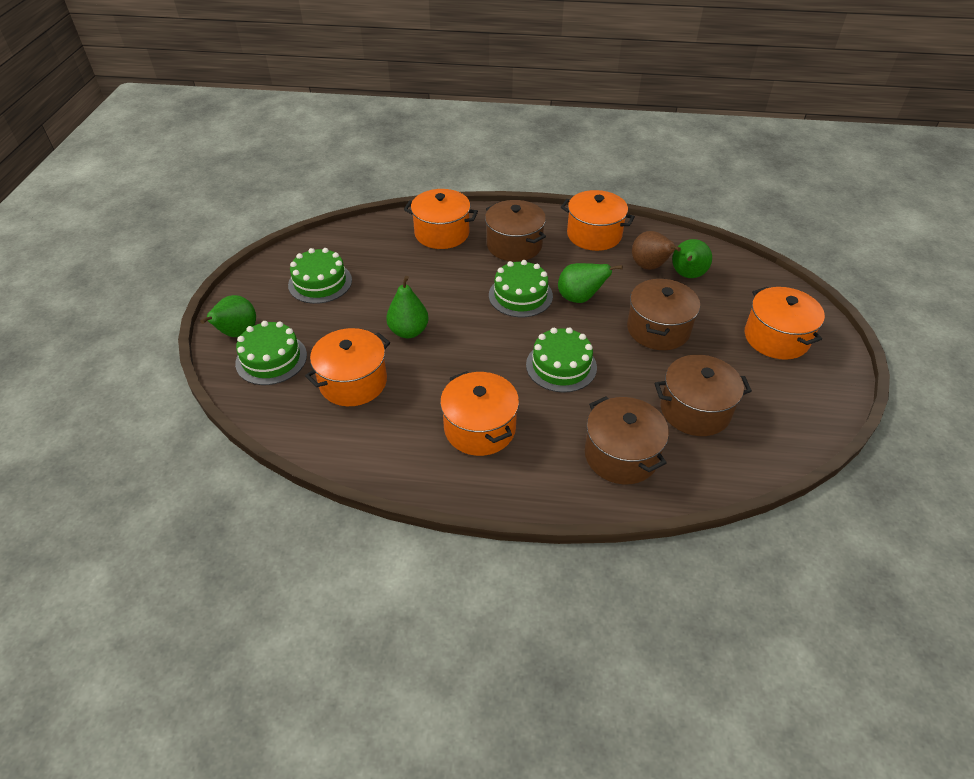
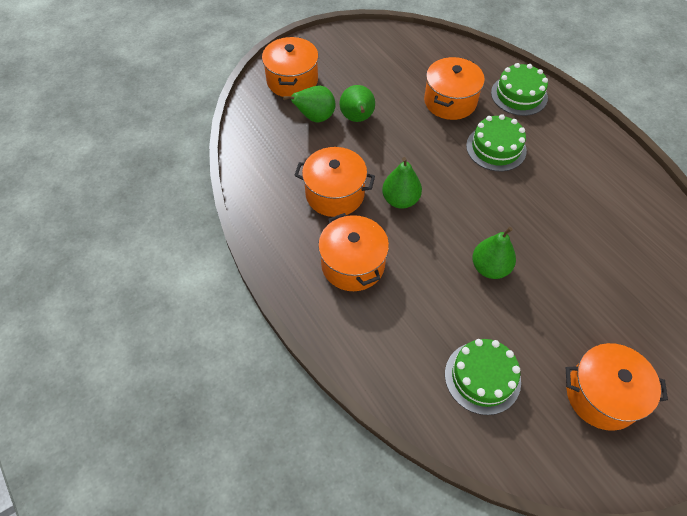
brown pear: 1 -> 0
brown pot: 4 -> 0
green cake: 4 -> 3

